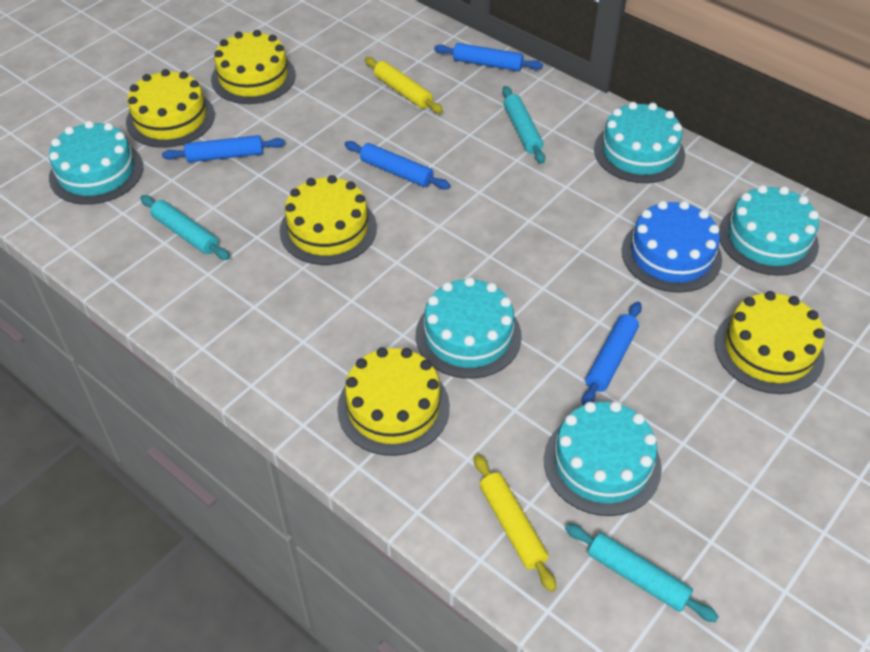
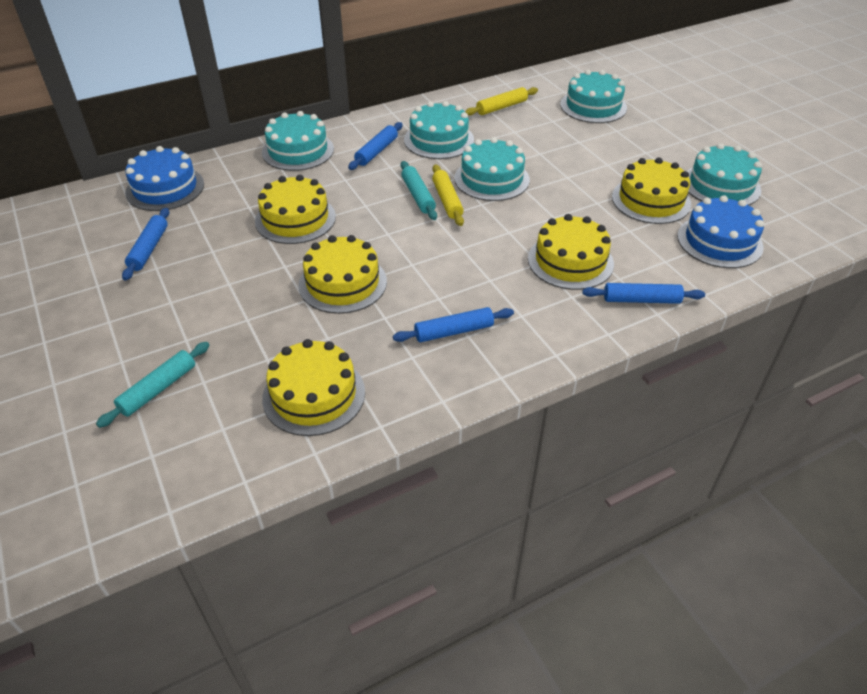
blue cake: 1 -> 2
turquoise rolling pin: 3 -> 2

